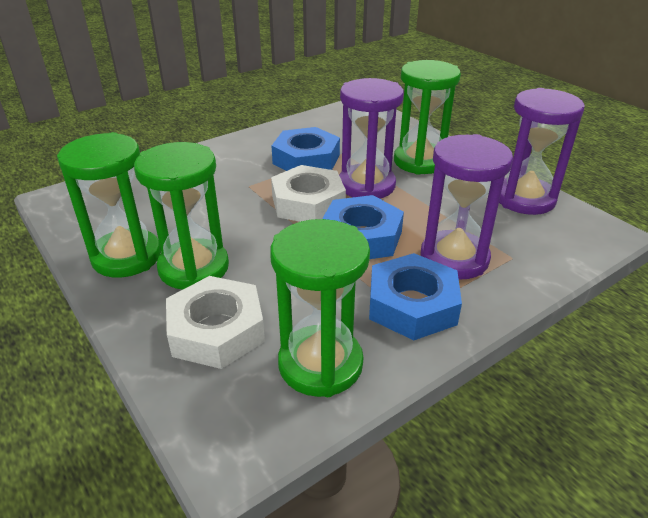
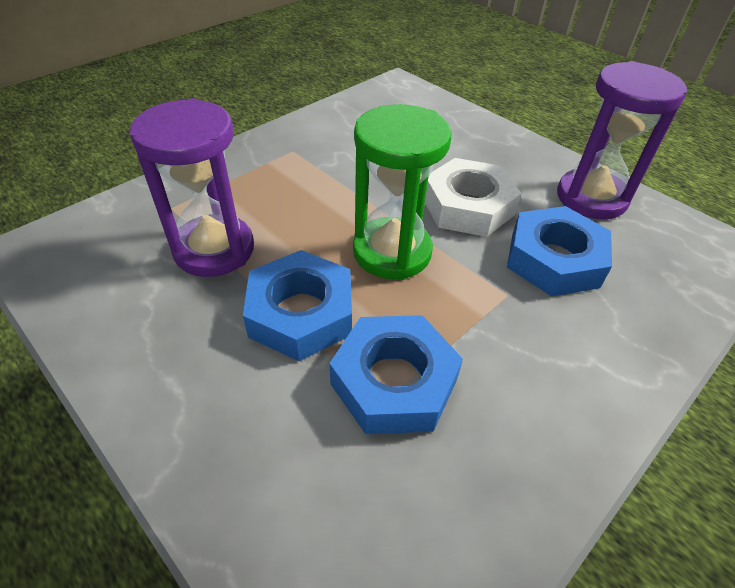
green hourglass: 4 -> 1
purple hourglass: 3 -> 2
white nut: 2 -> 1

